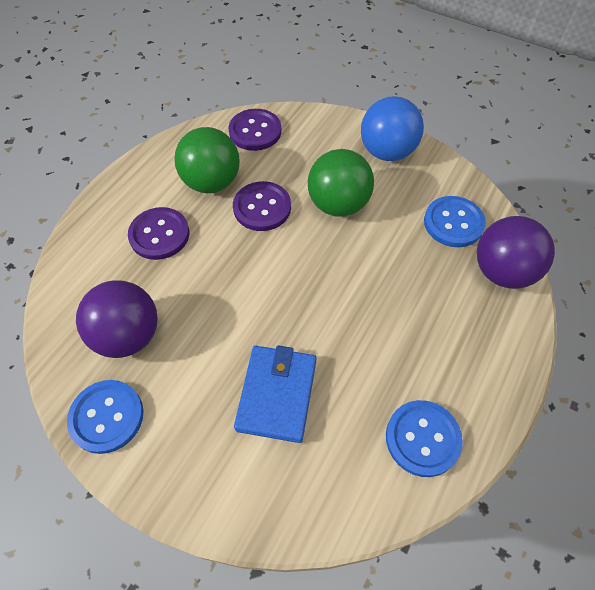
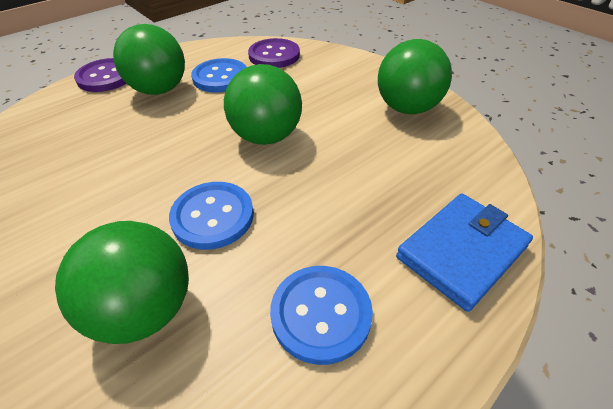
blue ball: 1 -> 0
green ball: 2 -> 4
purple ball: 2 -> 0
purple button: 3 -> 2

